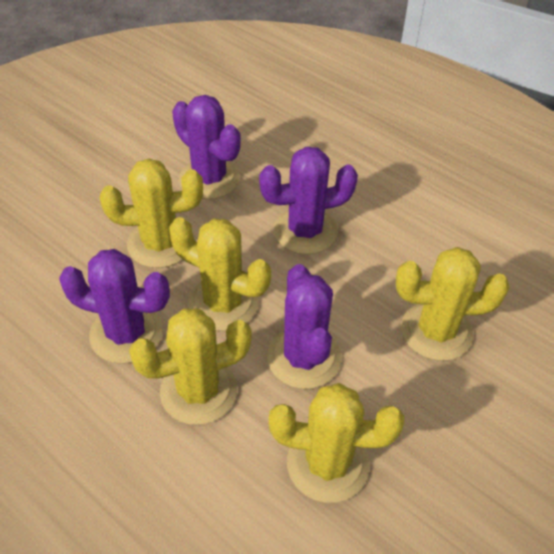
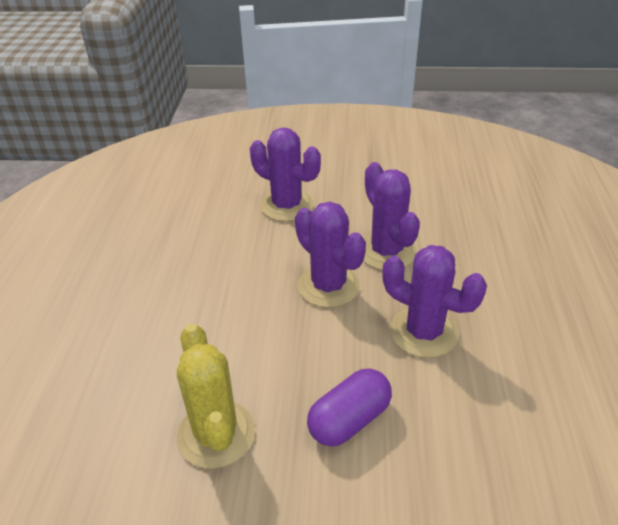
purple capsule: 0 -> 1
yellow cactus: 5 -> 1

